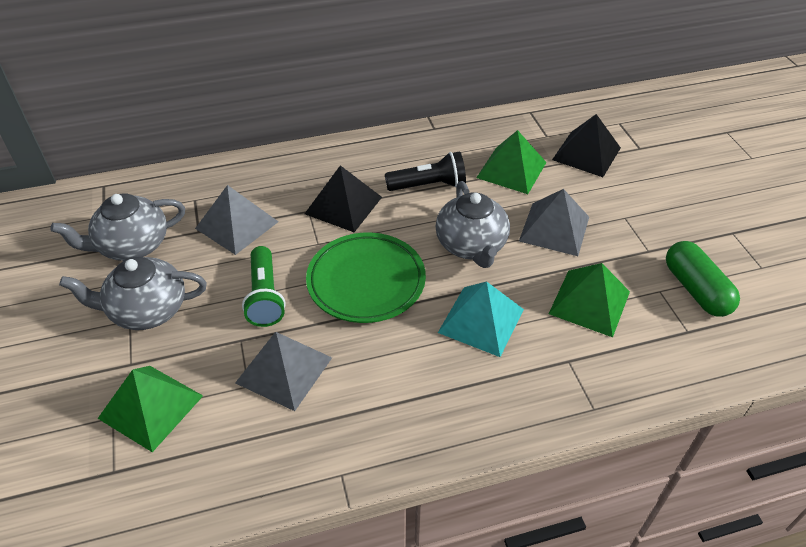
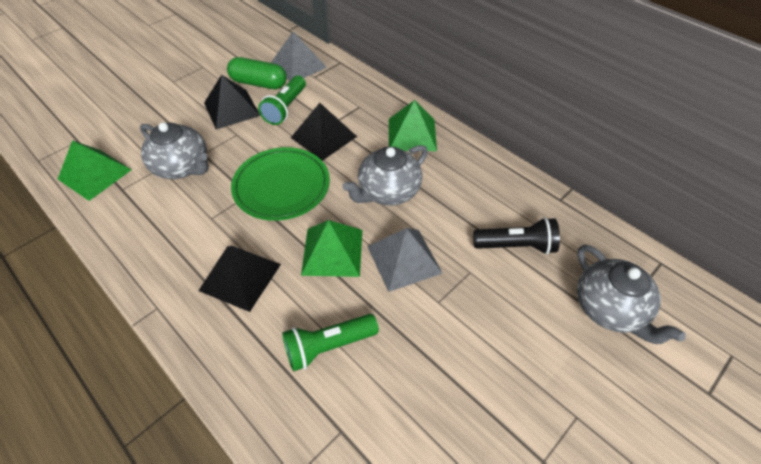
black pyramid: 2 -> 3
green flashlight: 1 -> 2
grey pyramid: 3 -> 2
turquoise pyramid: 1 -> 0

